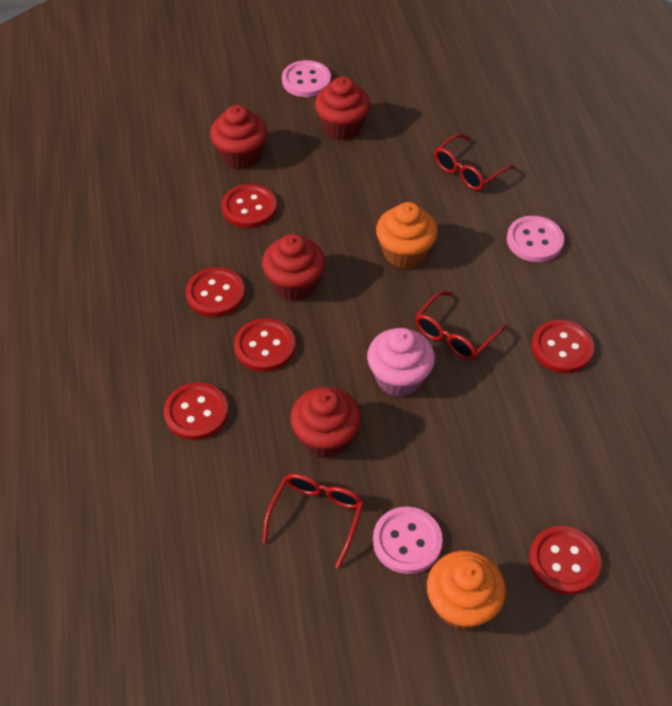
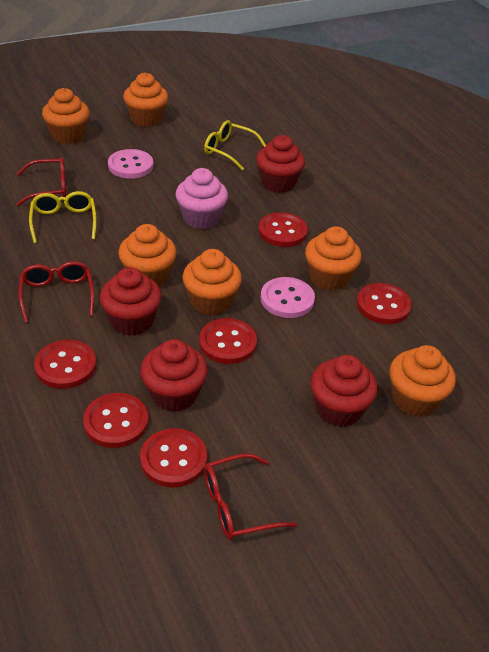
orange cupcake: 2 -> 6
pink button: 3 -> 2
yellow glasses: 0 -> 2

